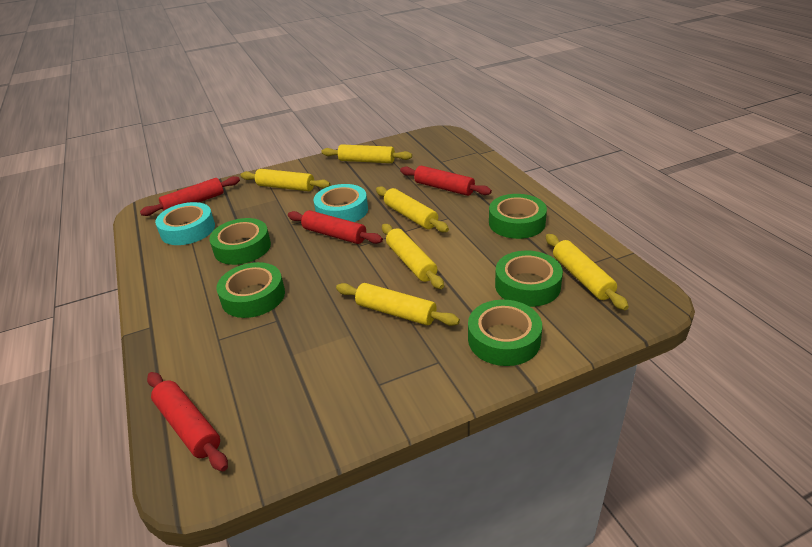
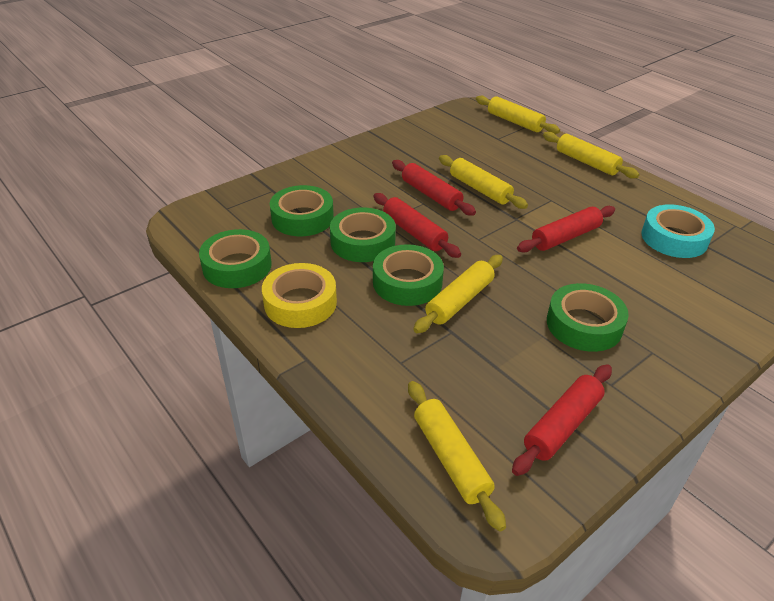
turquoise tape: 2 -> 1
yellow rolling pin: 6 -> 5
yellow tape: 0 -> 1

